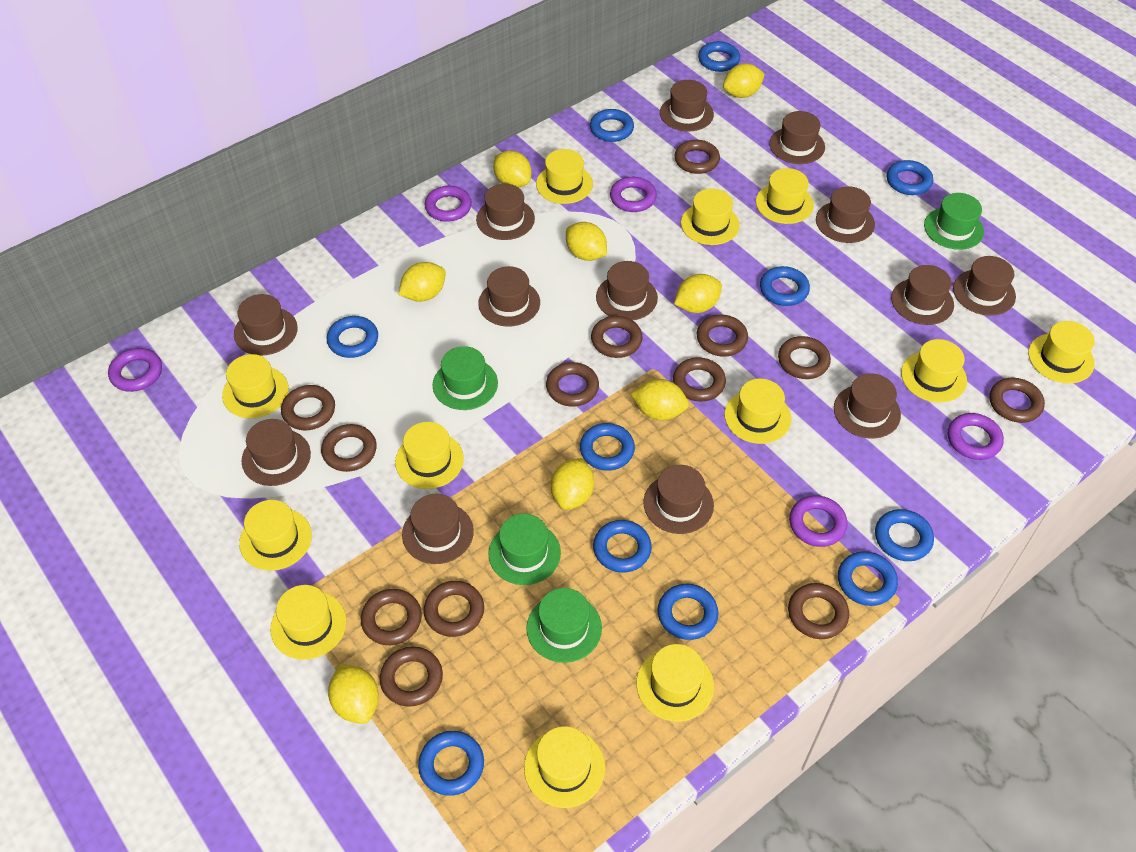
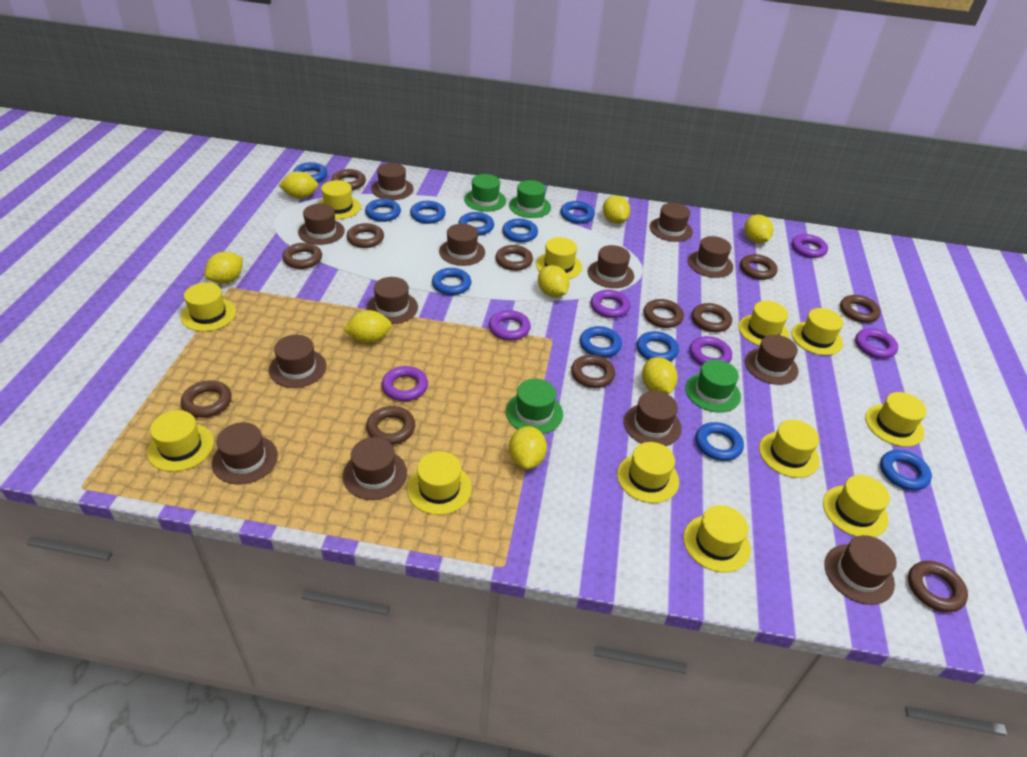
brown ring: 13 -> 12
purple ring: 5 -> 6

